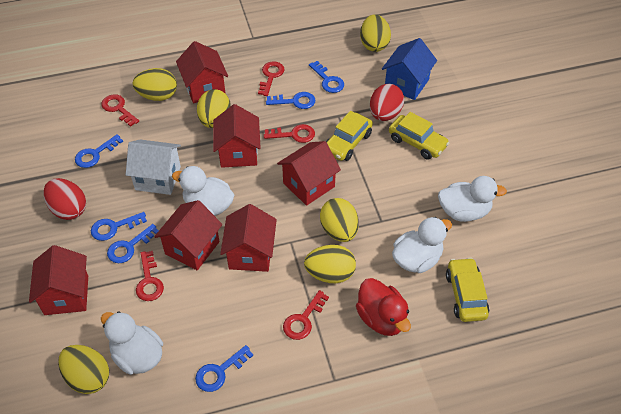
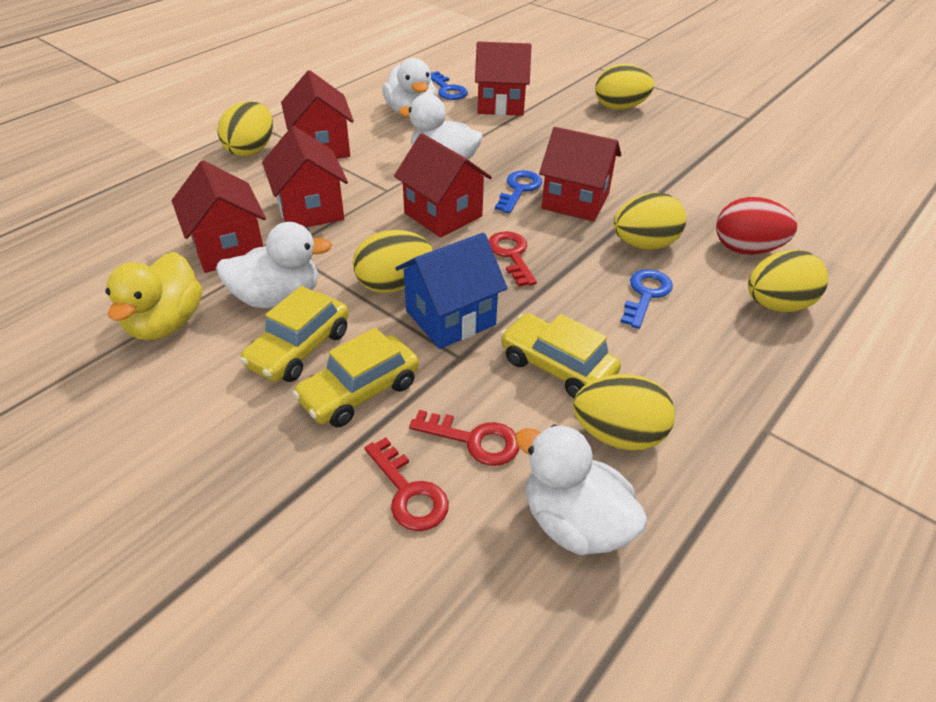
blue key: 6 -> 3
red duck: 1 -> 0
red egg: 2 -> 1
red key: 5 -> 3
white house: 1 -> 0
yellow duck: 0 -> 1

